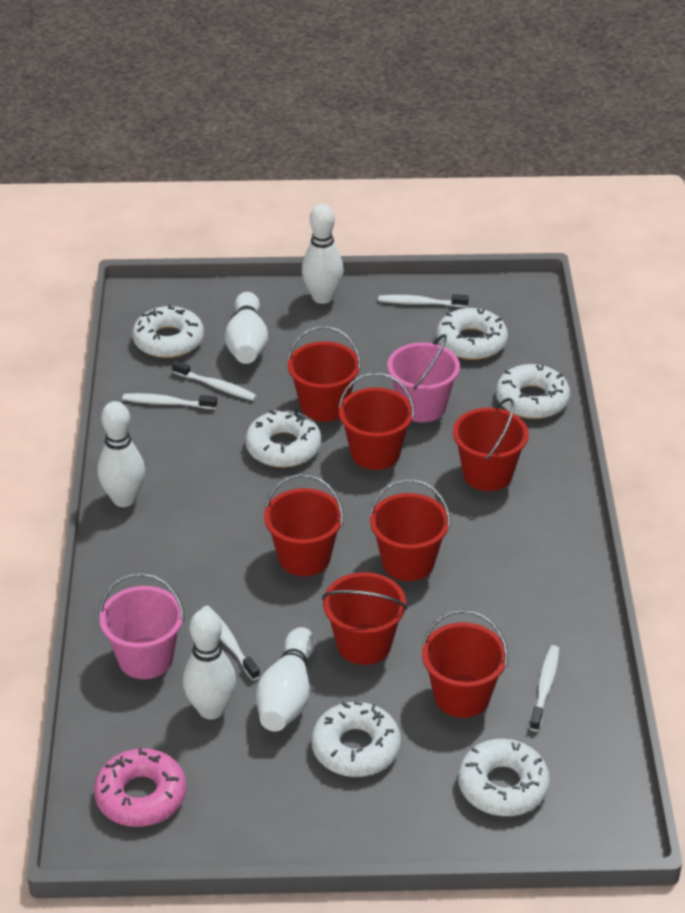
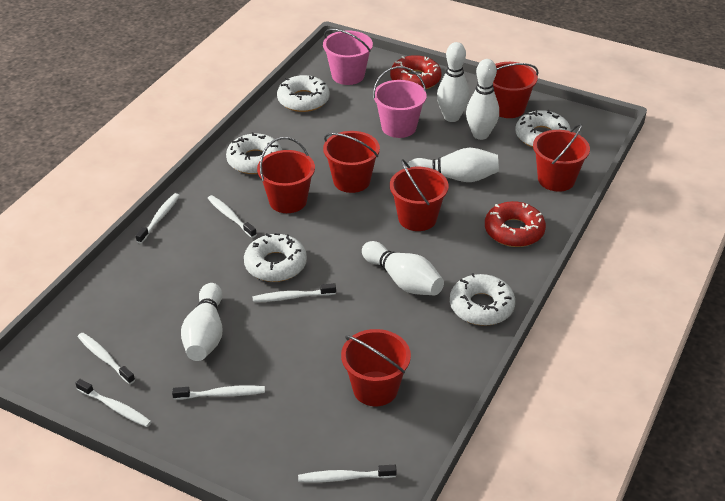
pink donut: 1 -> 0
red bucket: 7 -> 6
red donut: 0 -> 2
white donut: 6 -> 5
white toothbrush: 5 -> 7

